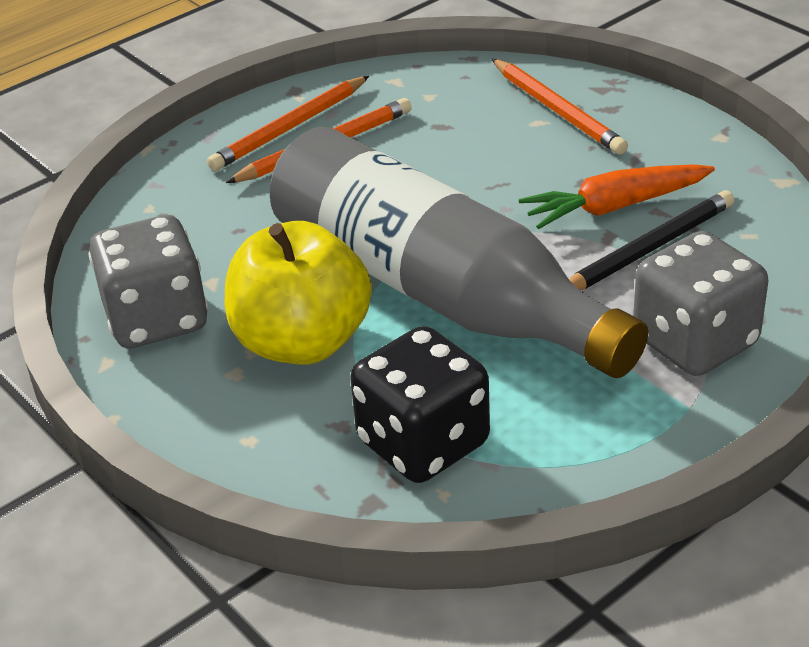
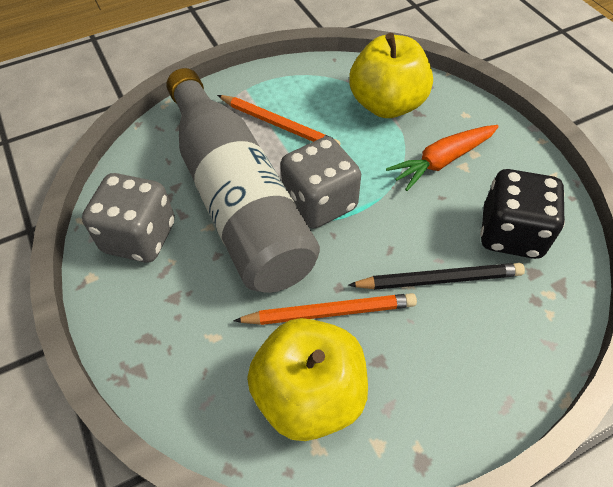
orange pencil: 3 -> 2
yellow apple: 1 -> 2

